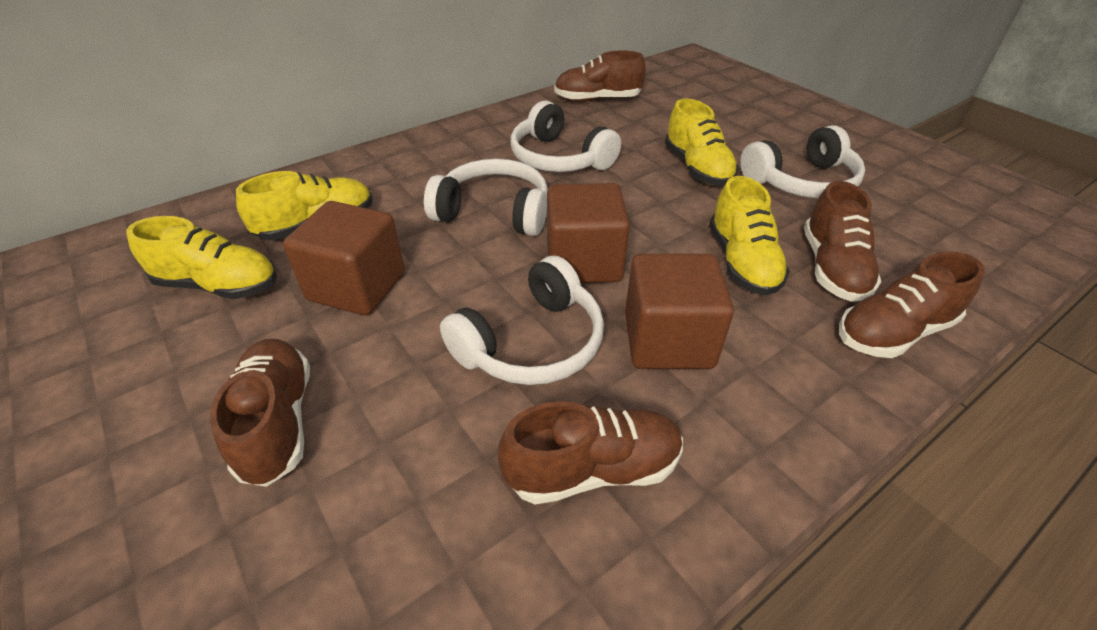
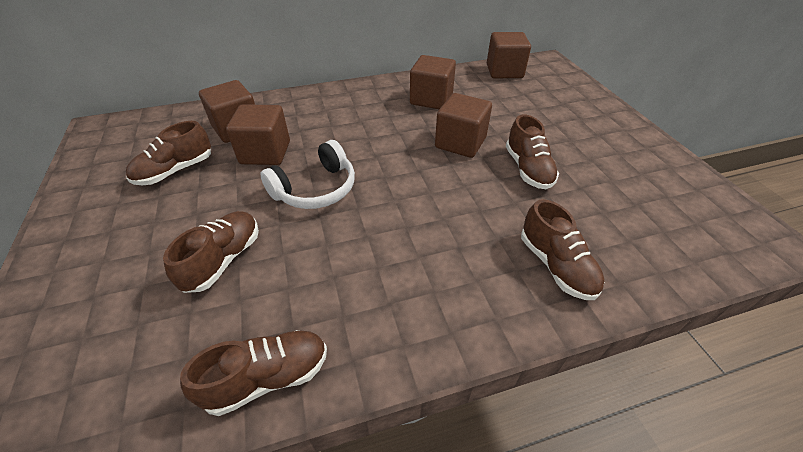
brown cube: 3 -> 5
white headphones: 4 -> 1
yellow shoe: 4 -> 0

